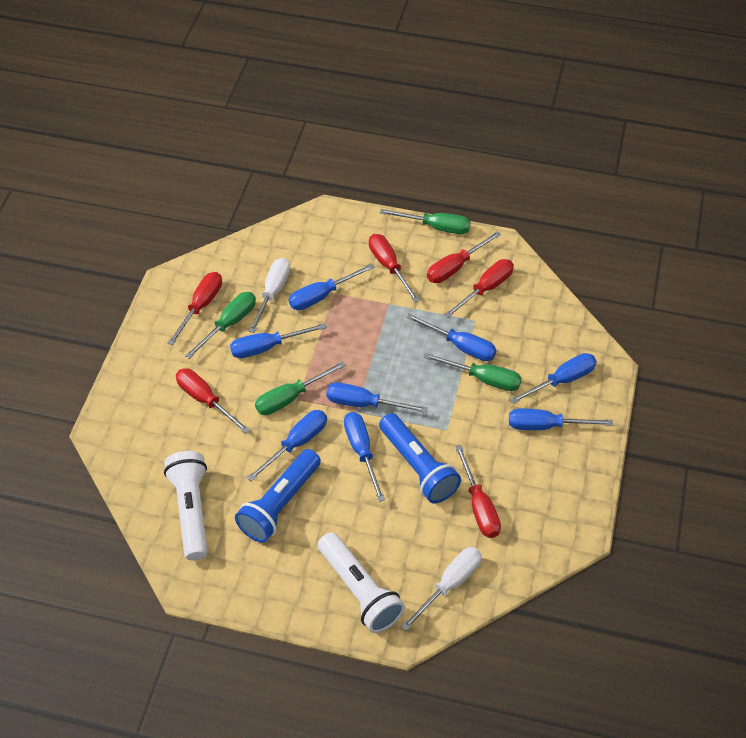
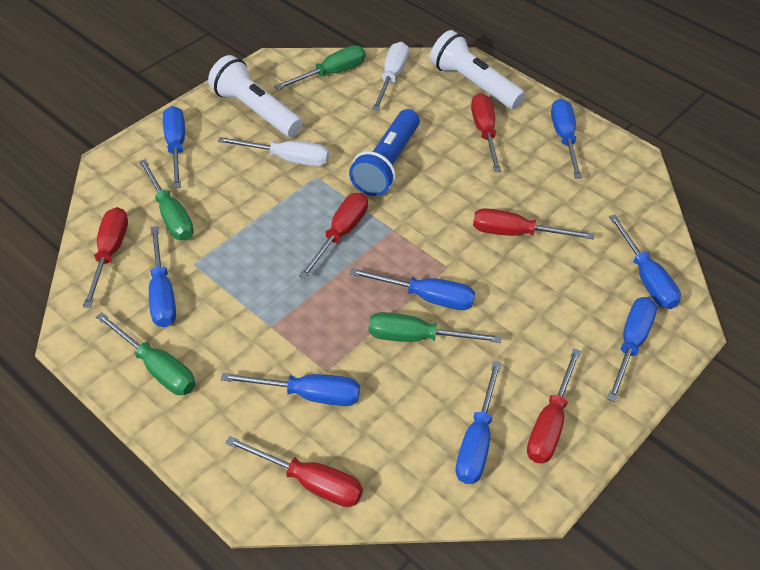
blue flashlight: 2 -> 1

